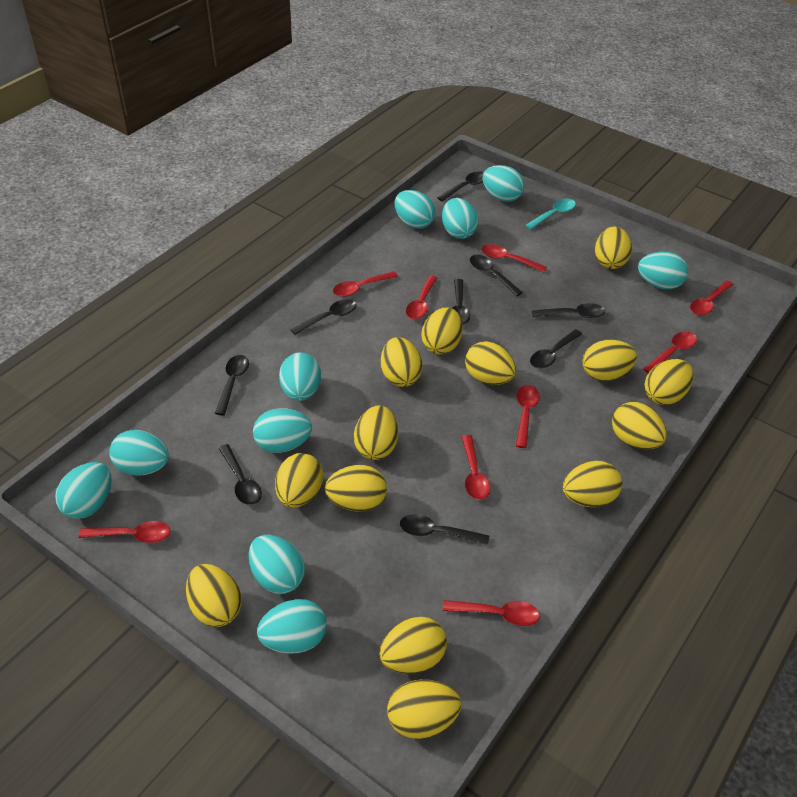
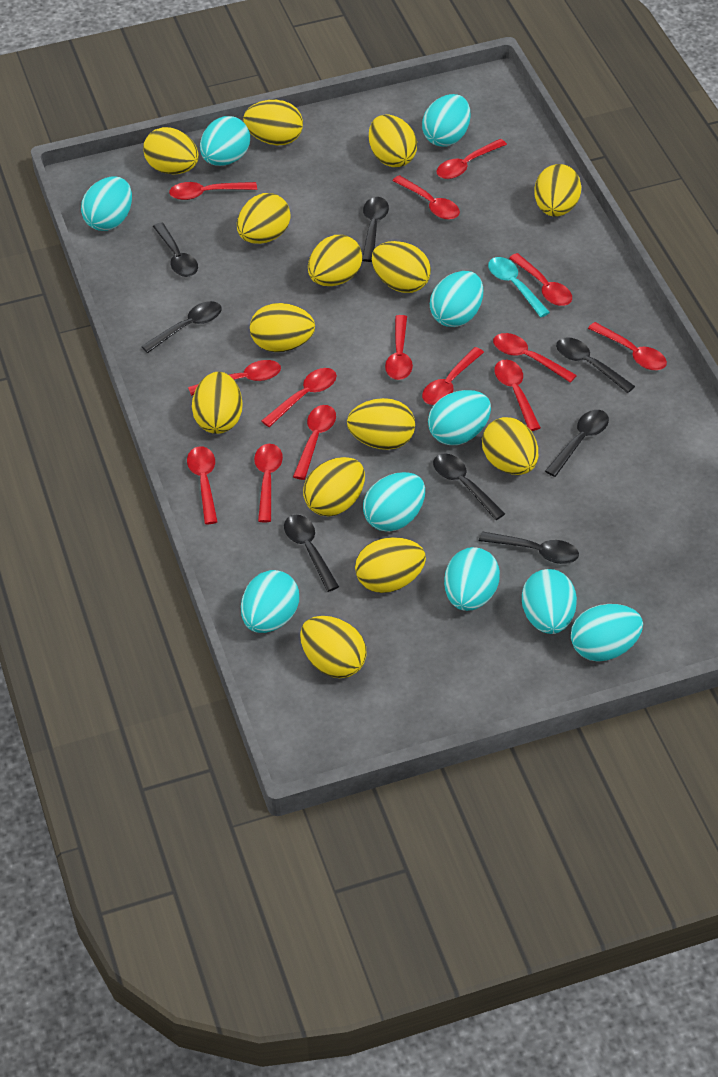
black spoon: 9 -> 8
red spoon: 9 -> 14

